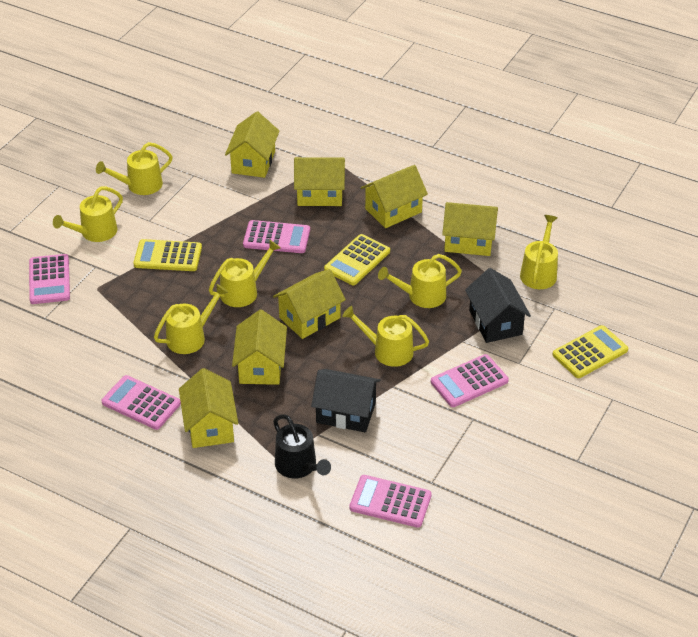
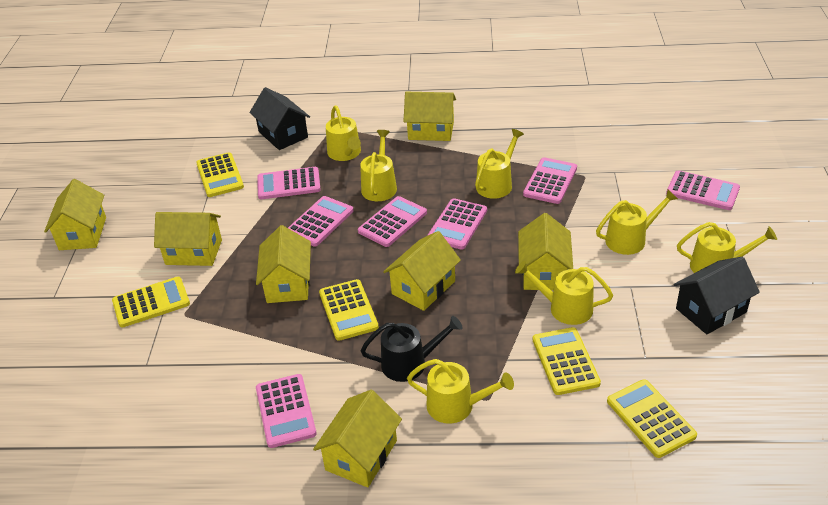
pink calculator: 5 -> 7
yellow calculator: 3 -> 5

